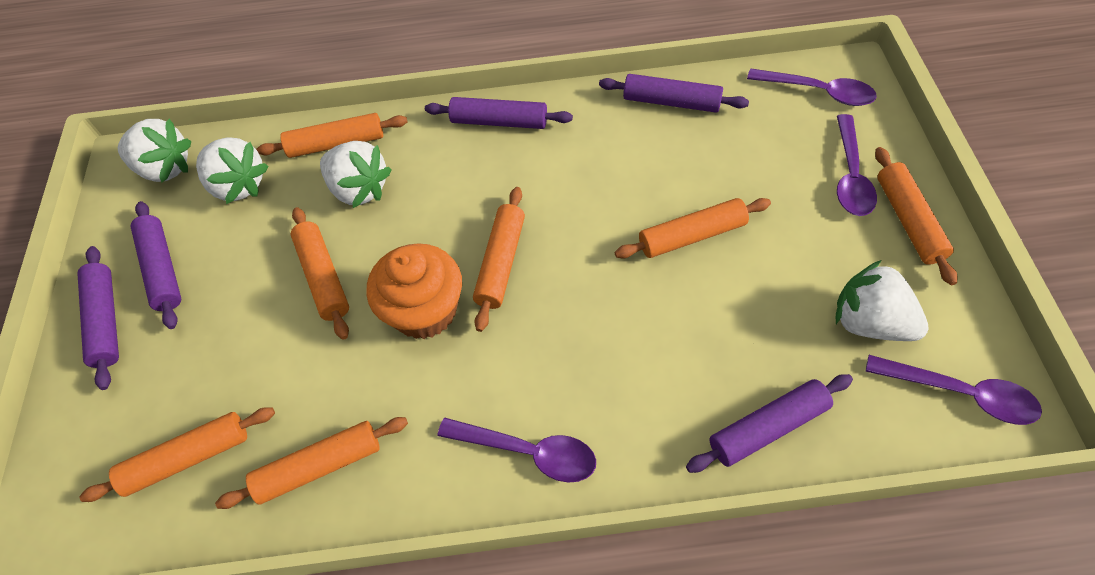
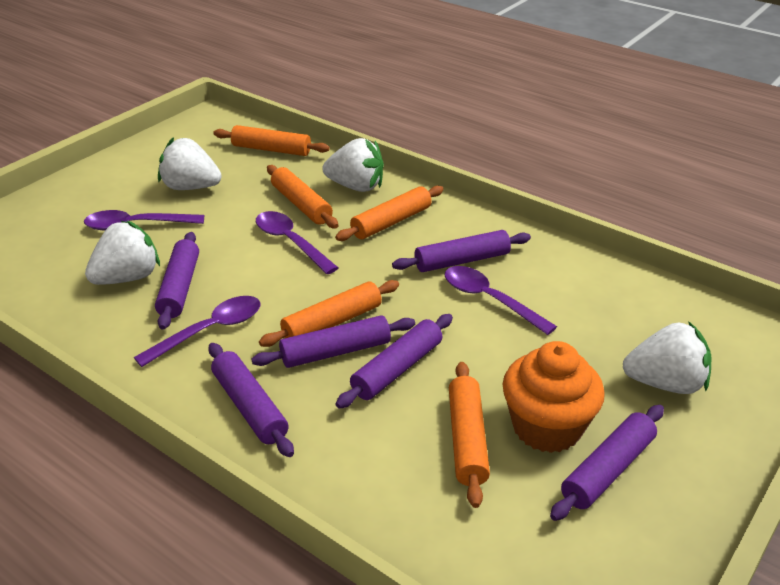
orange rolling pin: 7 -> 5
purple rolling pin: 5 -> 6

